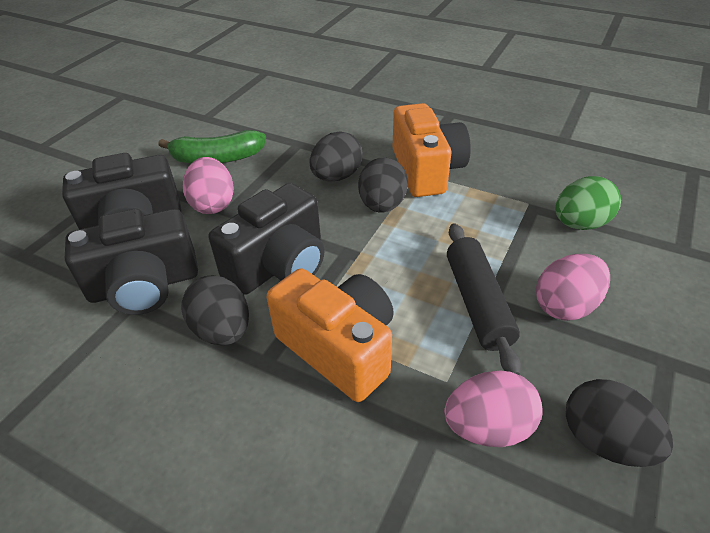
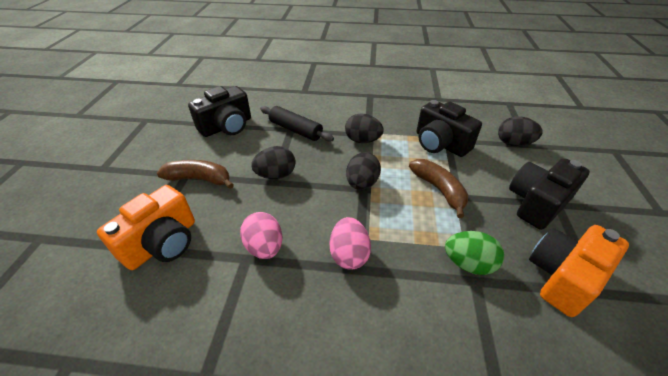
brown banana: 0 -> 2
green banana: 1 -> 0
pink egg: 3 -> 2

